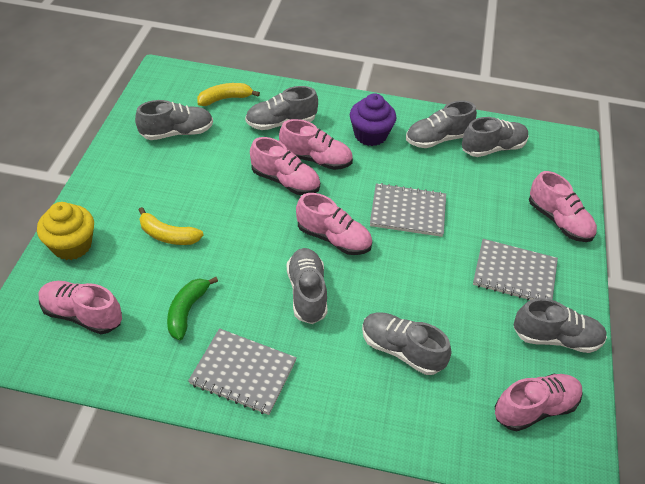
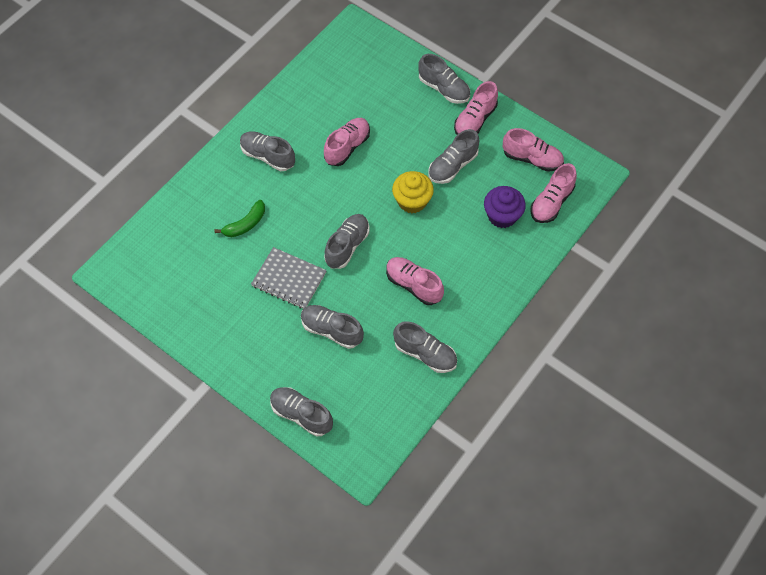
grey notebook: 3 -> 1
pink shoe: 6 -> 5
yellow banana: 2 -> 0

